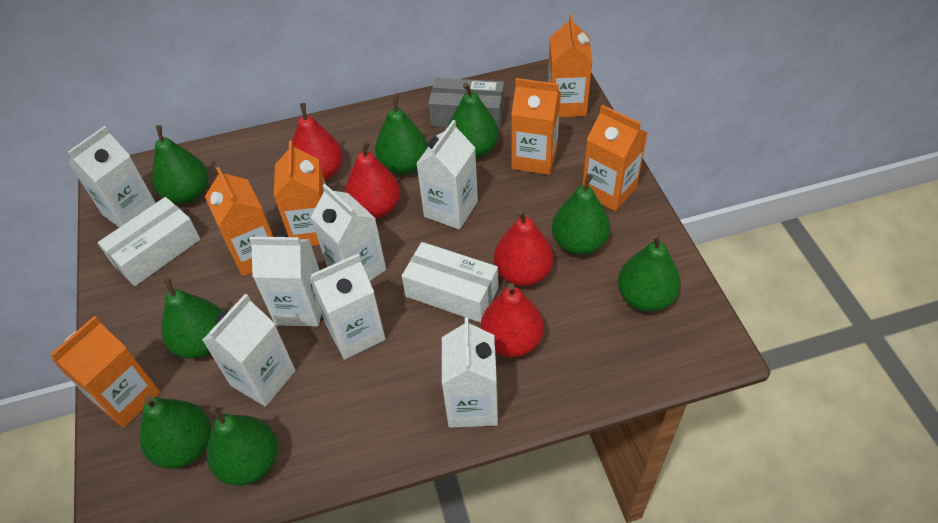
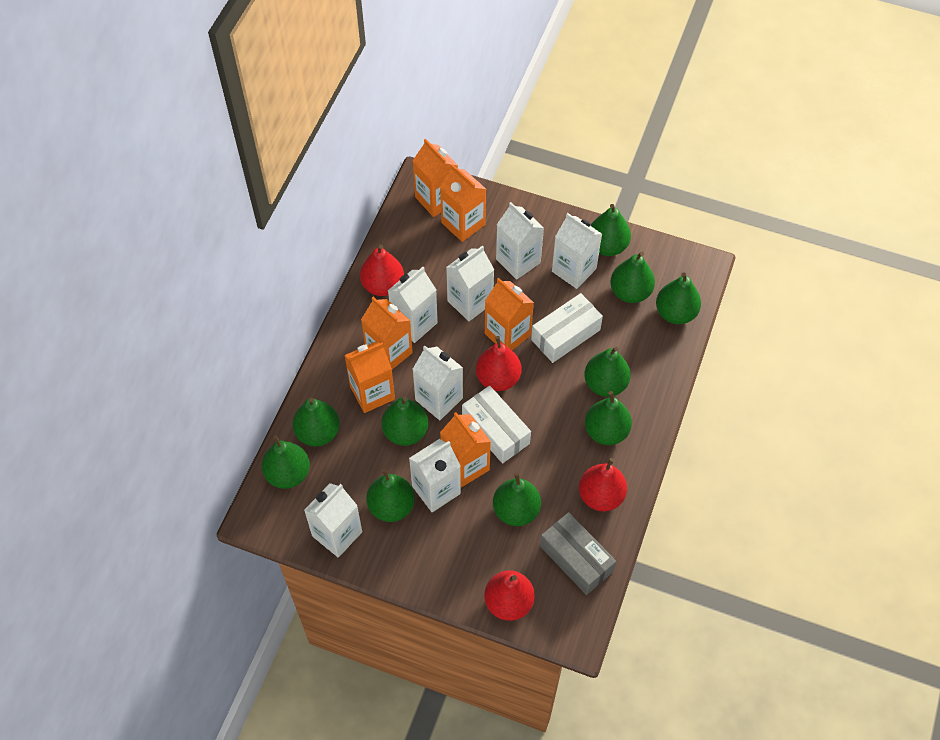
green pear: 8 -> 10

